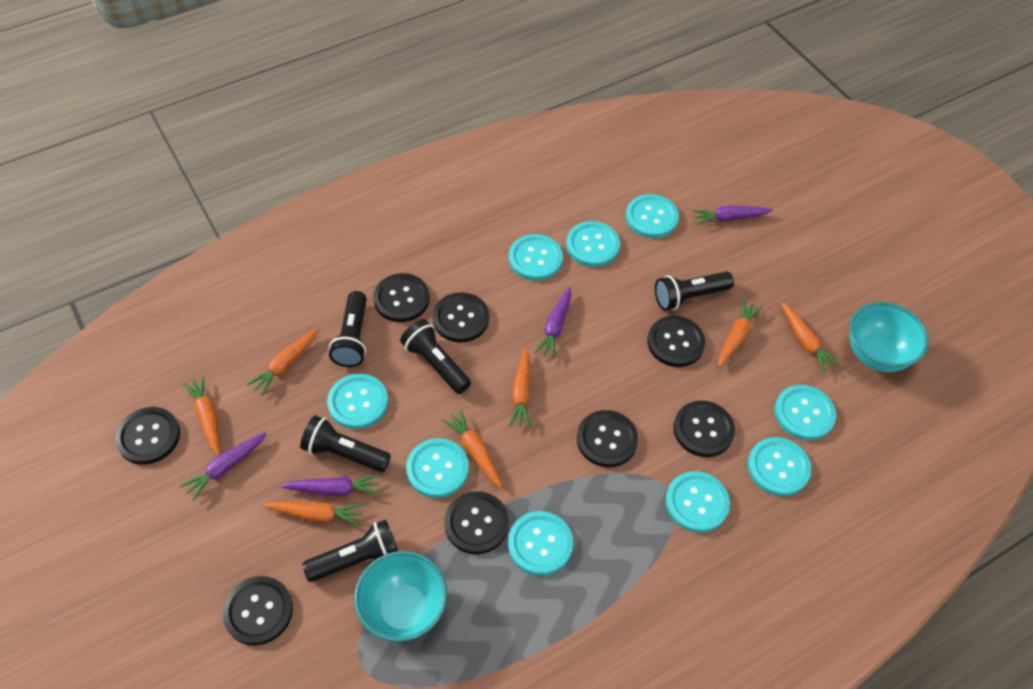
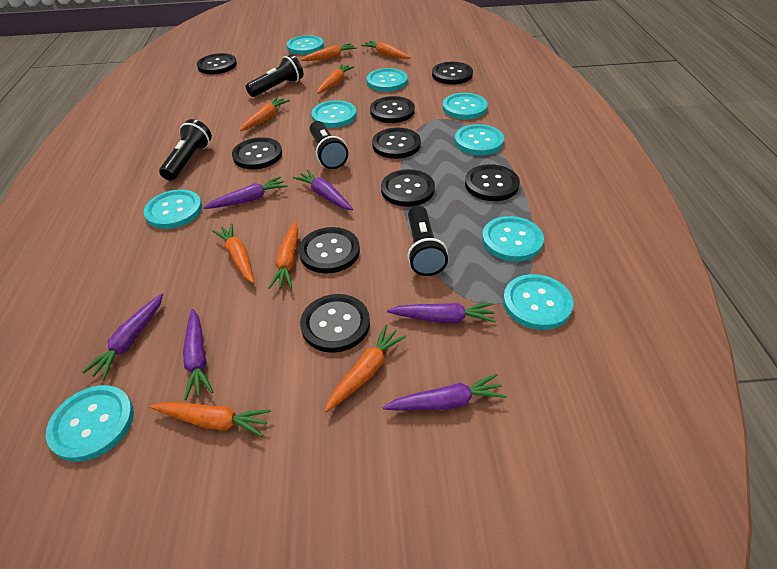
black button: 8 -> 9
black flashlight: 5 -> 4
orange carrot: 7 -> 8
purple carrot: 4 -> 6
turquoise bowl: 2 -> 0

